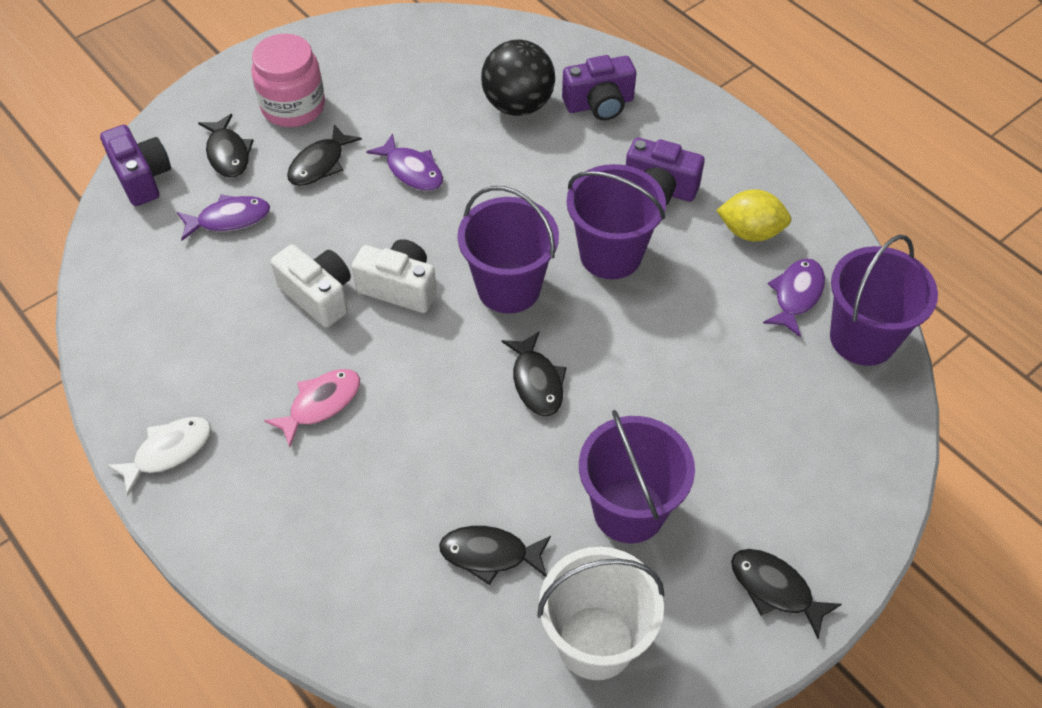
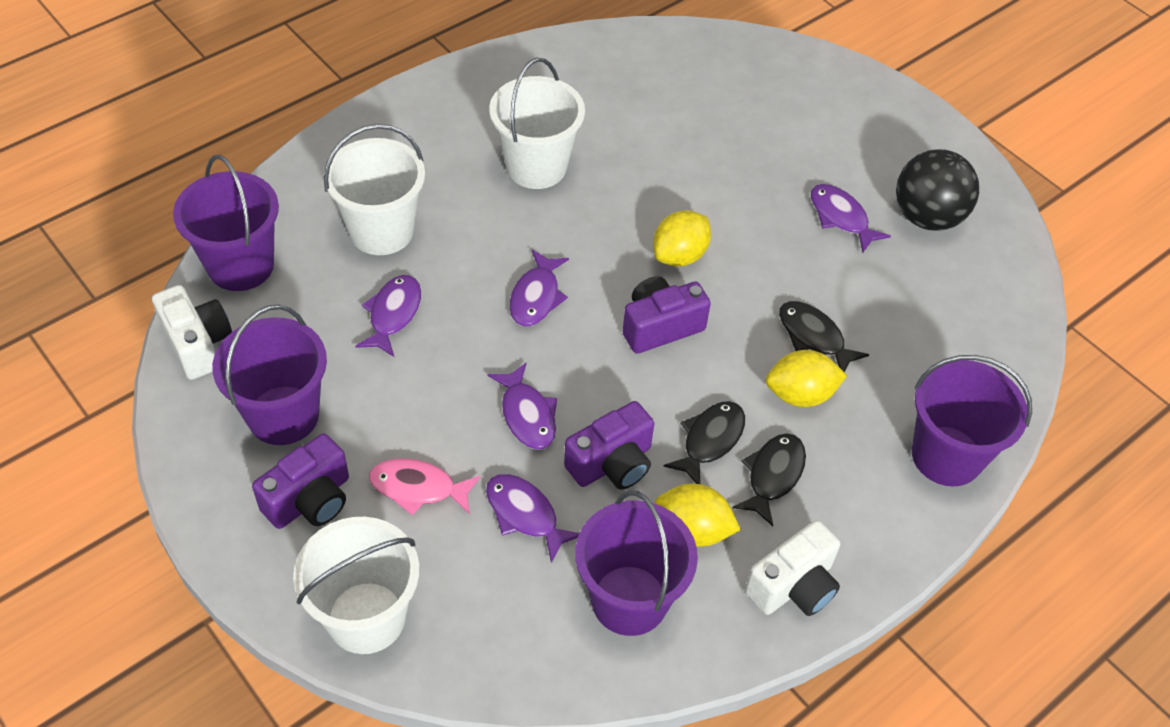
black fish: 5 -> 3
pink jar: 1 -> 0
purple fish: 3 -> 5
white bucket: 1 -> 3
white fish: 1 -> 0
yellow lemon: 1 -> 3

